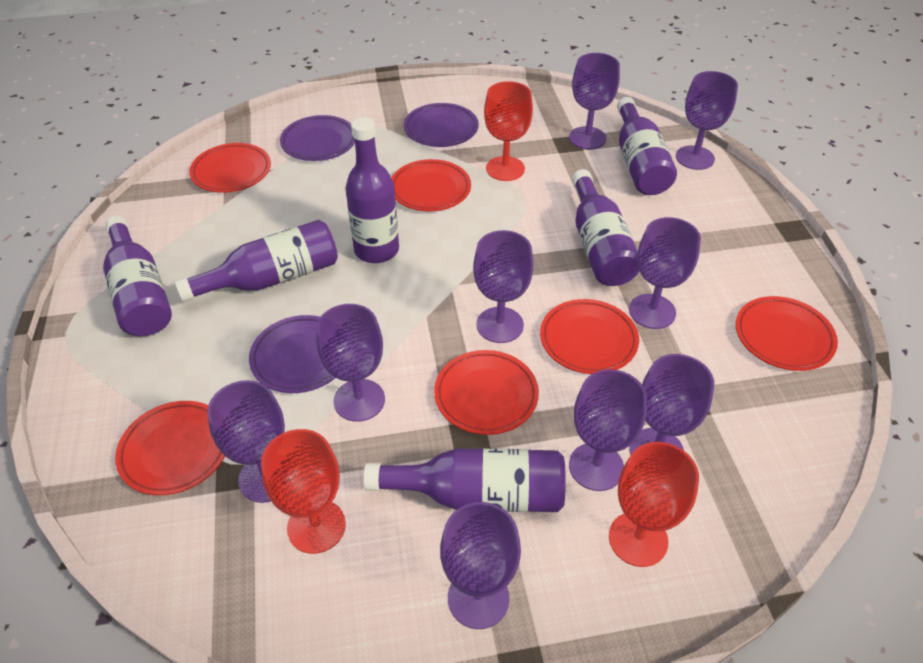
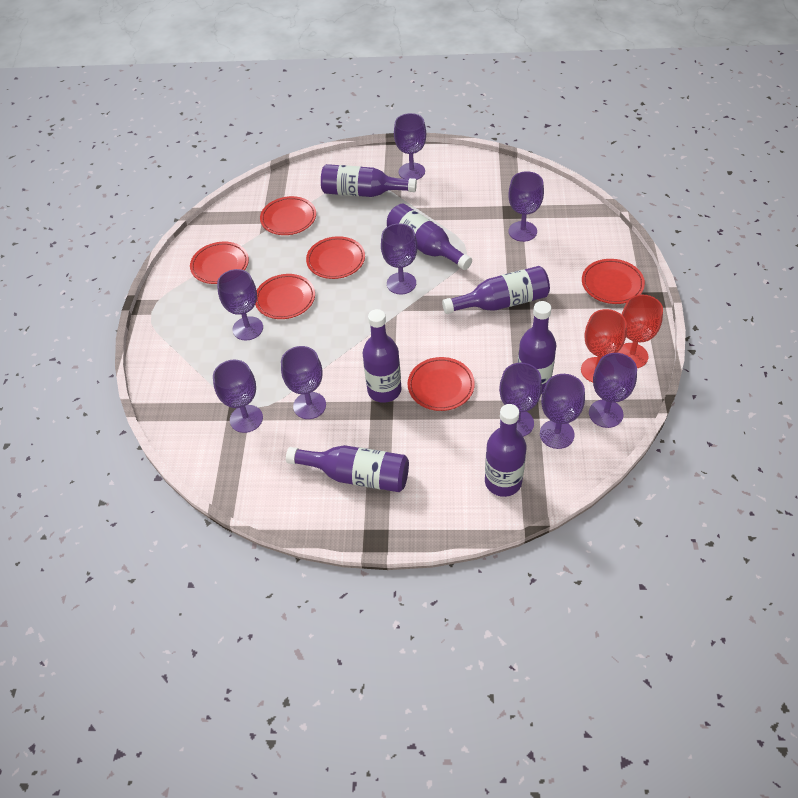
purple bottle: 6 -> 7
purple plate: 3 -> 0
red goblet: 3 -> 2

